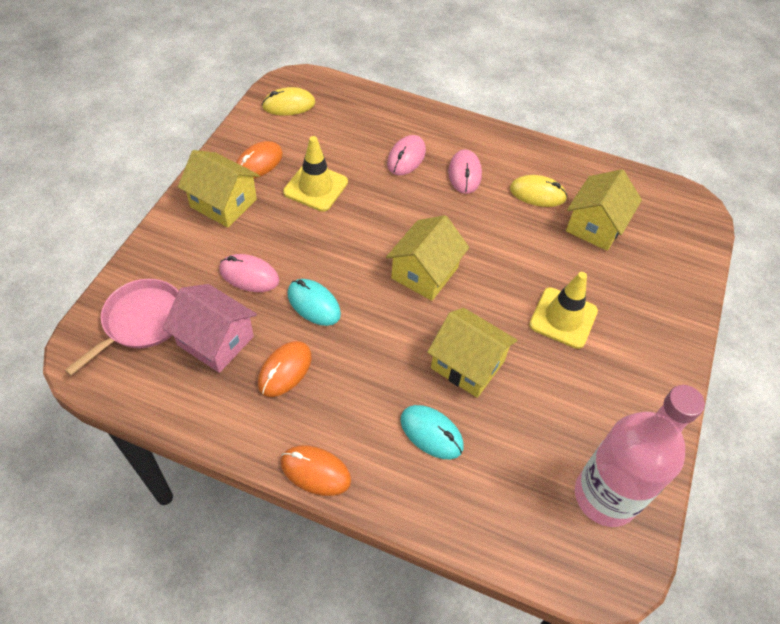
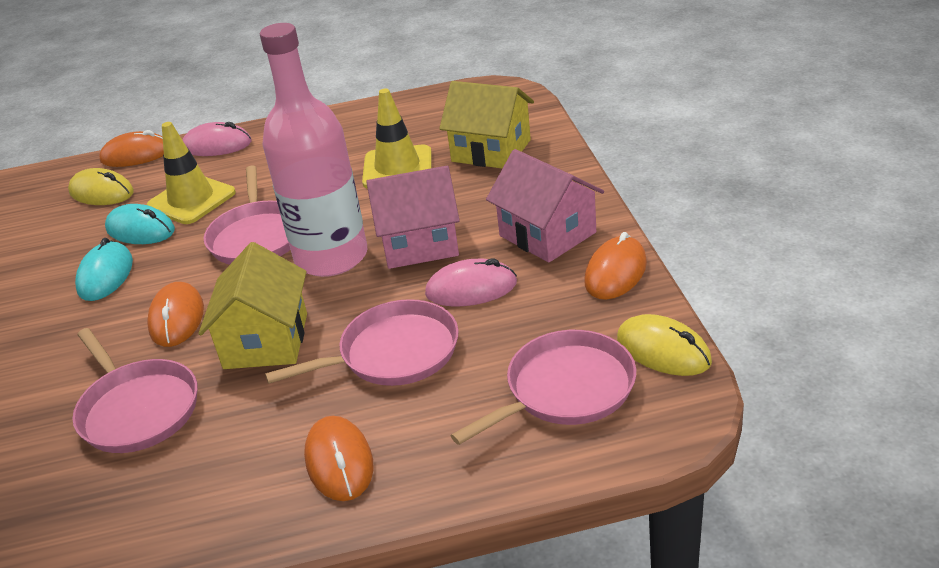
orange mouse: 3 -> 4
pink house: 1 -> 2
pink mouse: 3 -> 2
pink pan: 1 -> 4
yellow house: 4 -> 2

